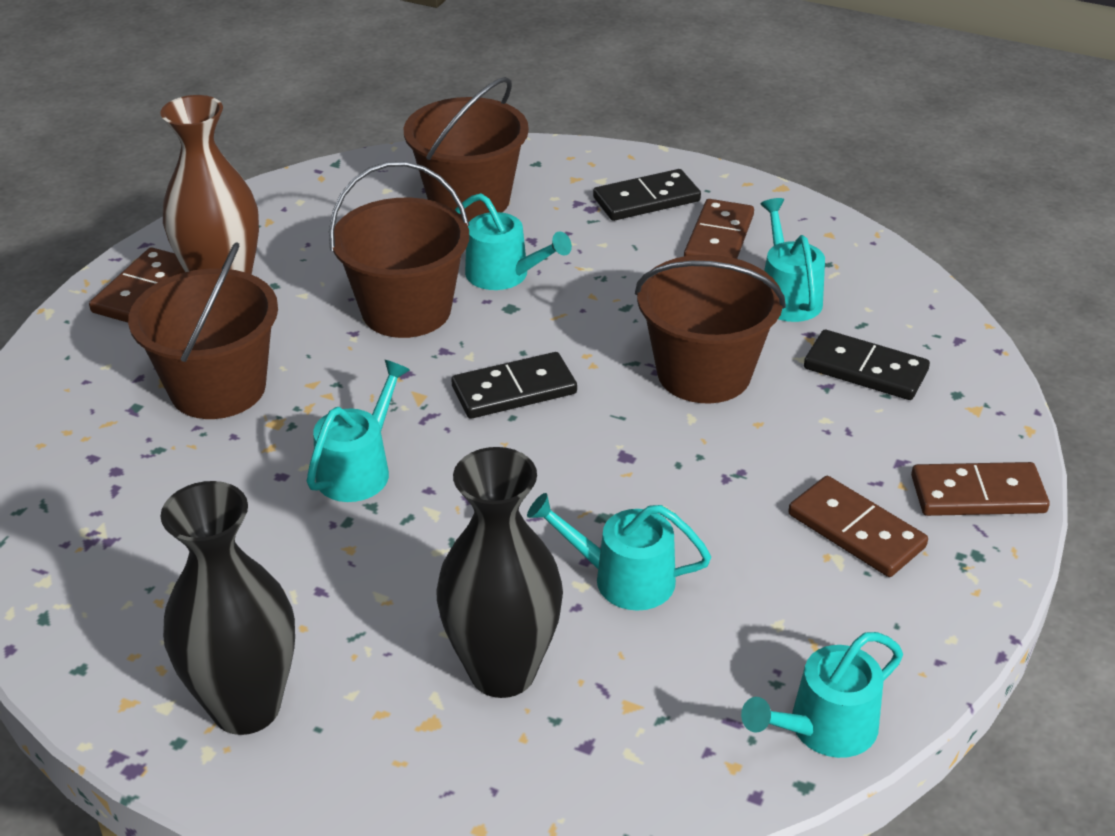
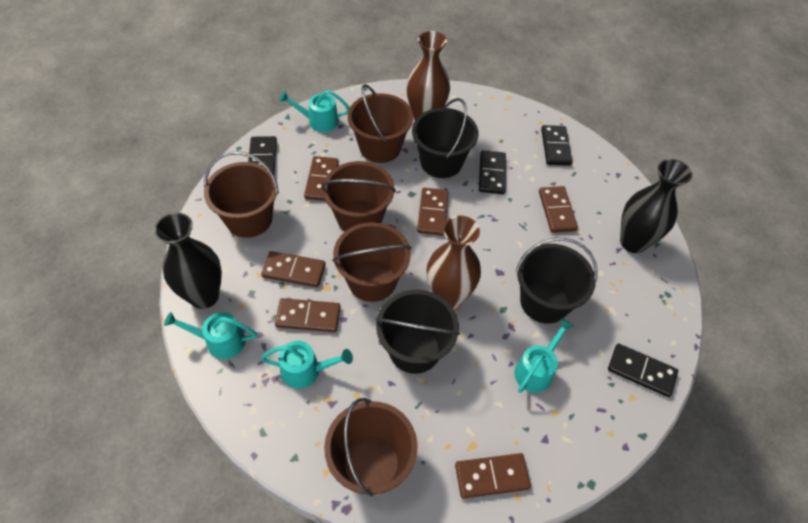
black bucket: 0 -> 3
black domino: 3 -> 4
brown bucket: 4 -> 5
brown domino: 4 -> 6
brown vase: 1 -> 2
turquoise watering can: 5 -> 4

